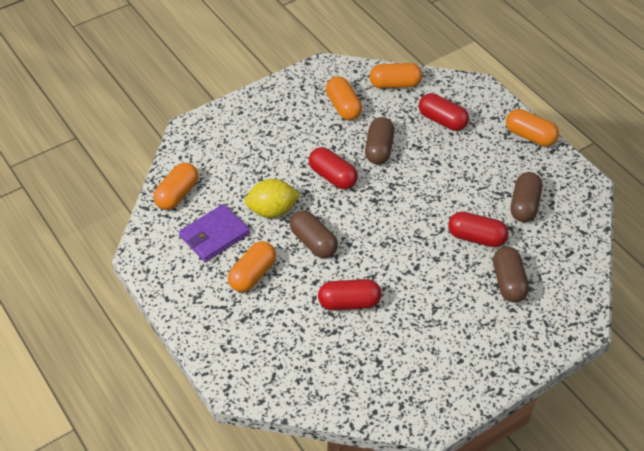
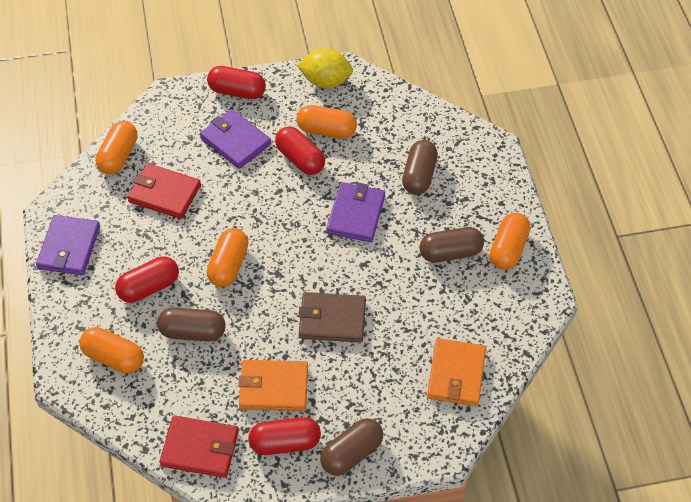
brown wallet: 0 -> 1
orange wallet: 0 -> 2
purple wallet: 1 -> 3
red wallet: 0 -> 2

